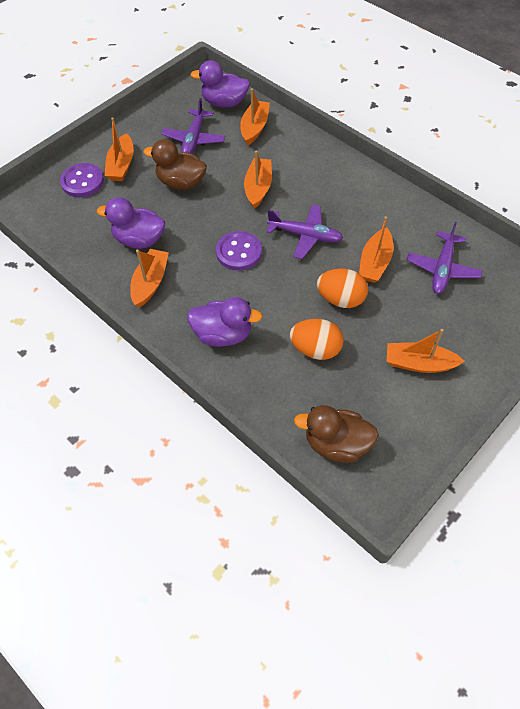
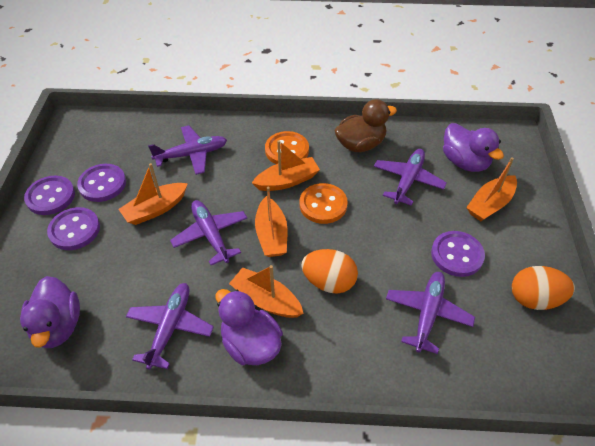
brown duck: 2 -> 1
orange boat: 6 -> 5
orange button: 0 -> 2
purple button: 2 -> 4
purple plane: 3 -> 5

